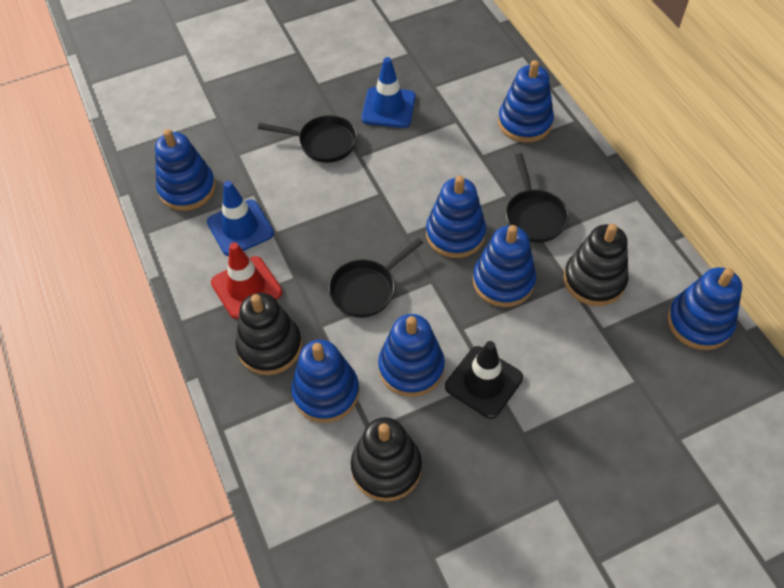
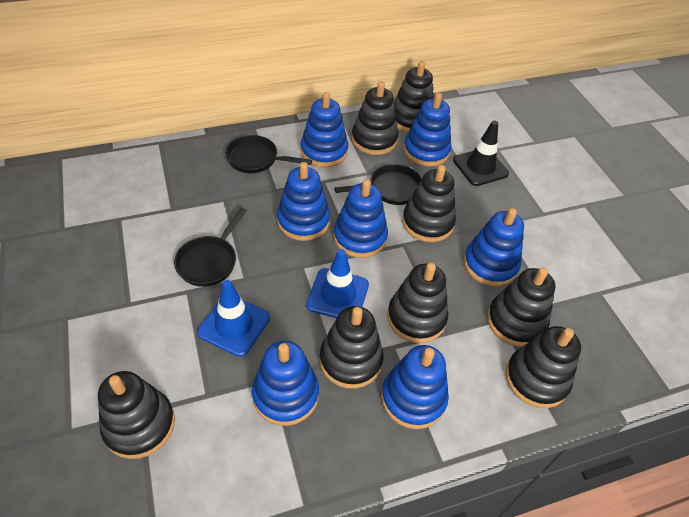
black stacking toy: 3 -> 8
red traffic cone: 1 -> 0

